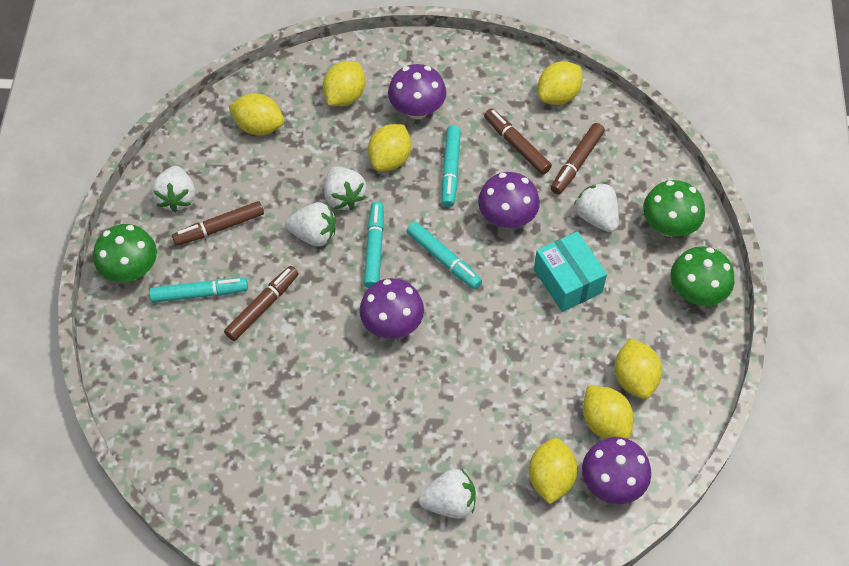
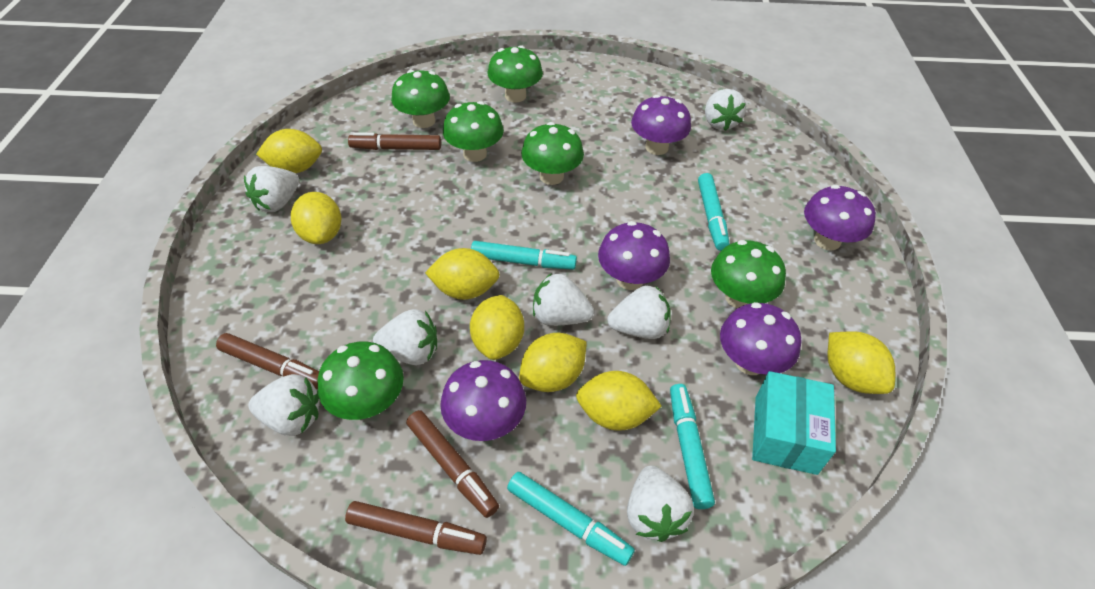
green mushroom: 3 -> 6
purple mushroom: 4 -> 5
white strawberry: 5 -> 7

